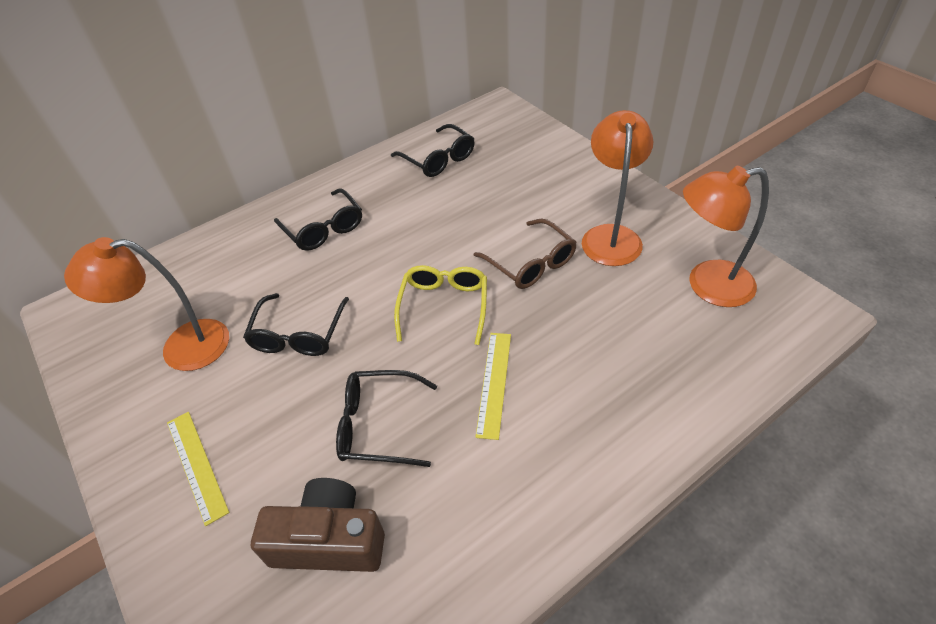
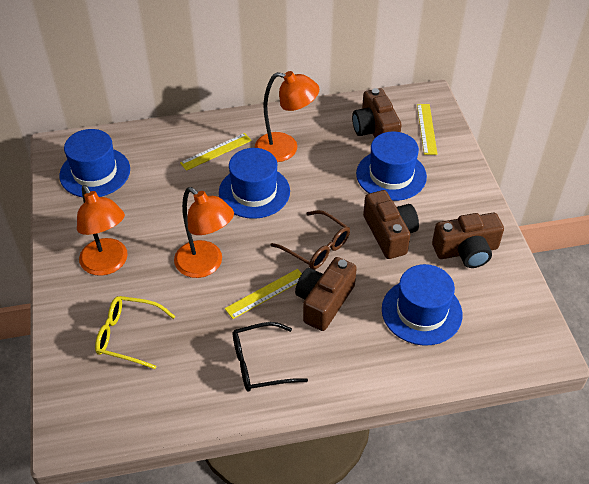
black glasses: 4 -> 1
blue hat: 0 -> 4
brown camera: 1 -> 4
yellow ruler: 2 -> 3

